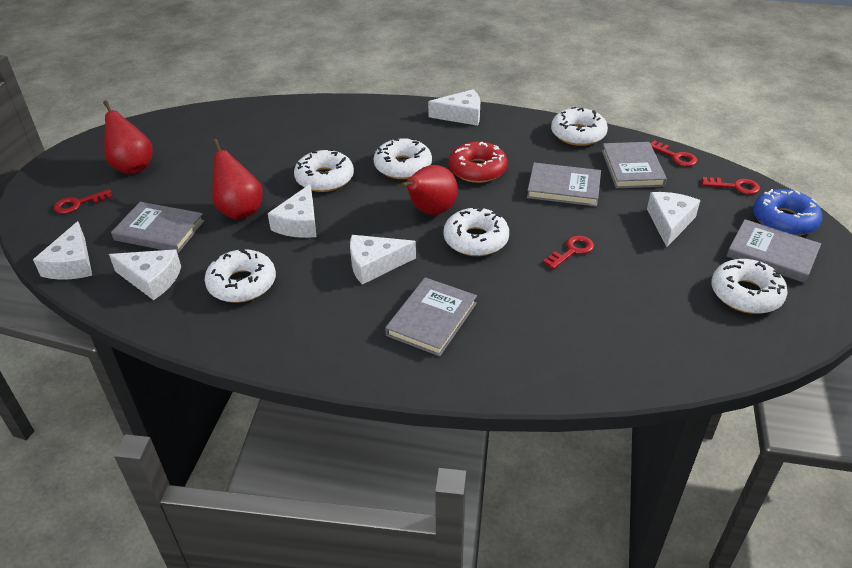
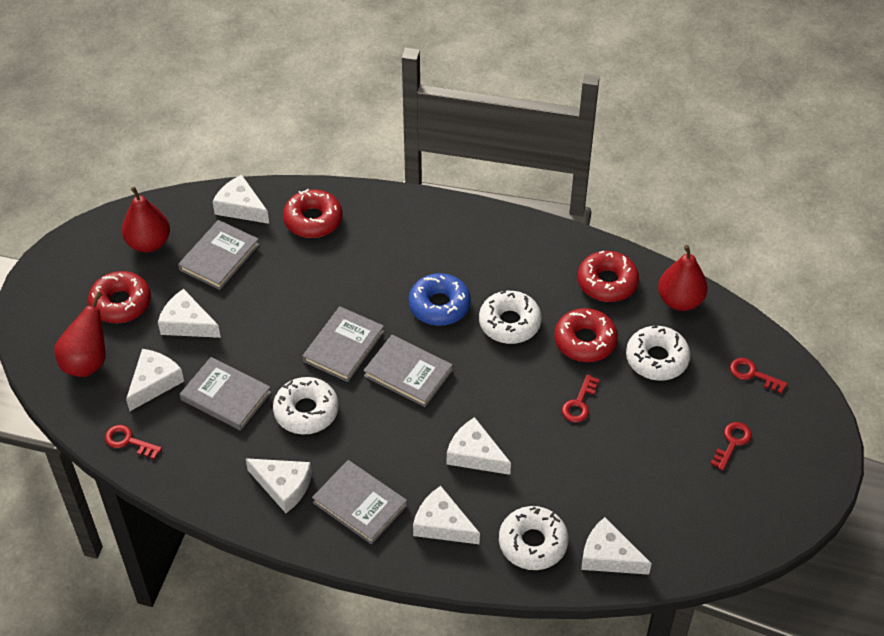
red donut: 1 -> 4
white cheese: 6 -> 7
white donut: 6 -> 4

